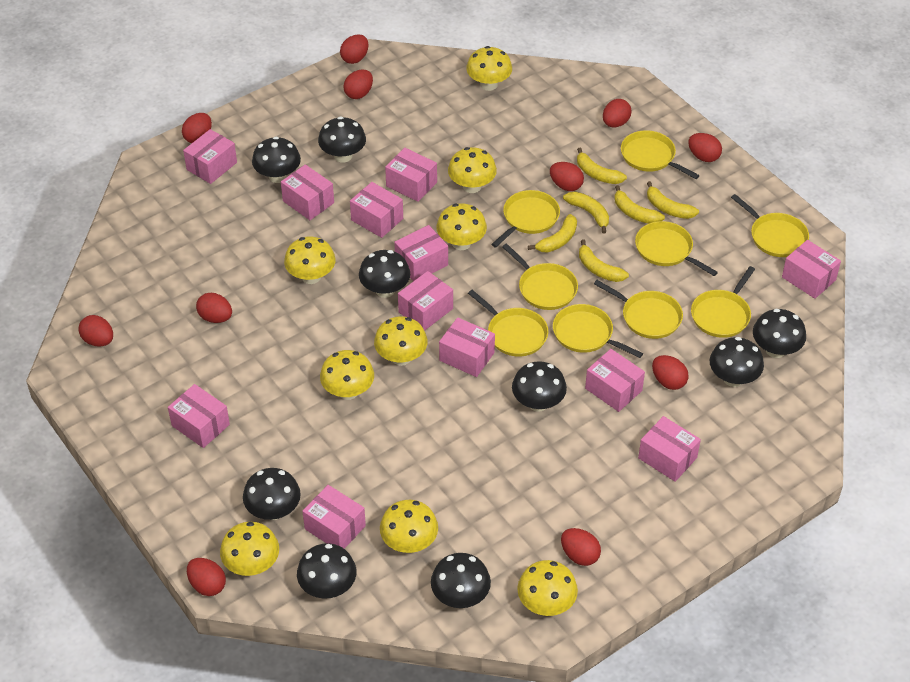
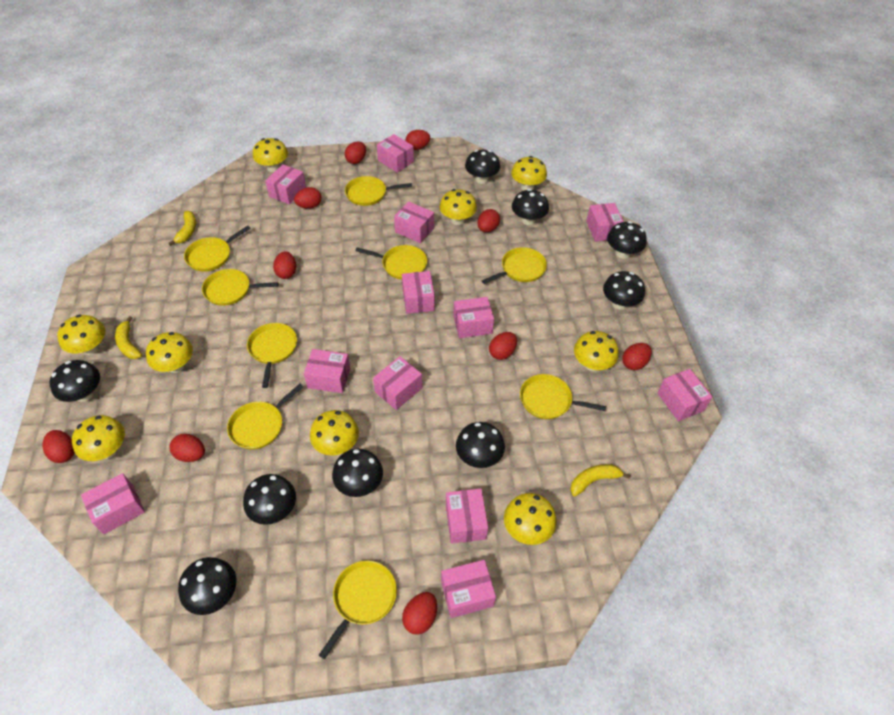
red egg: 11 -> 10
yellow banana: 6 -> 3

